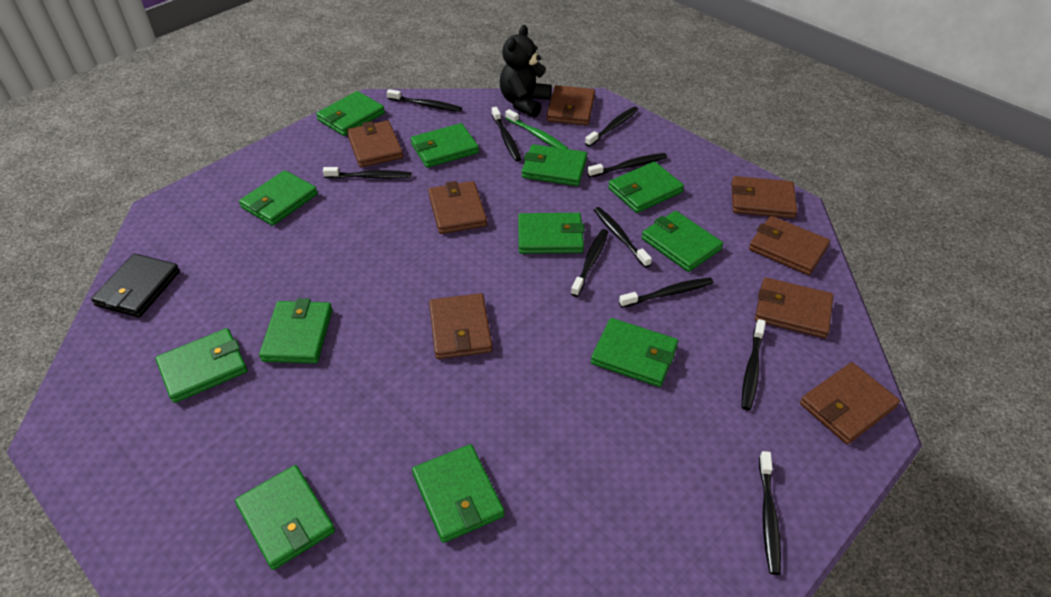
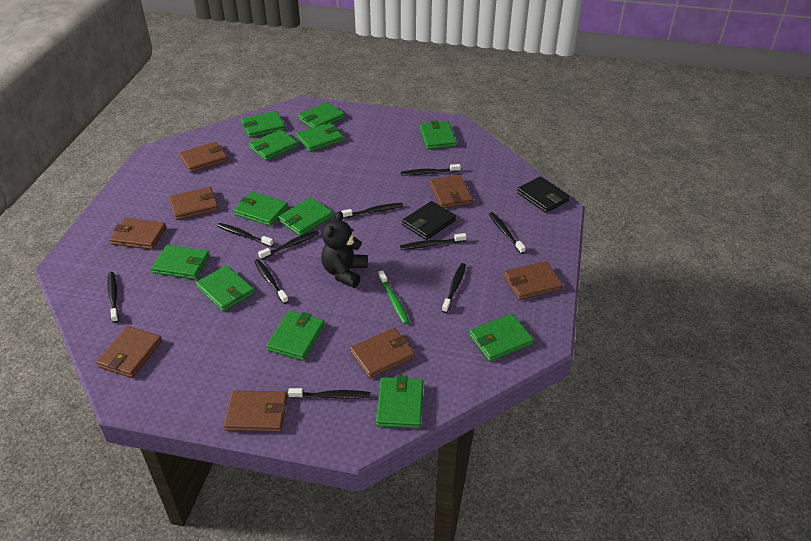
black wallet: 1 -> 2

